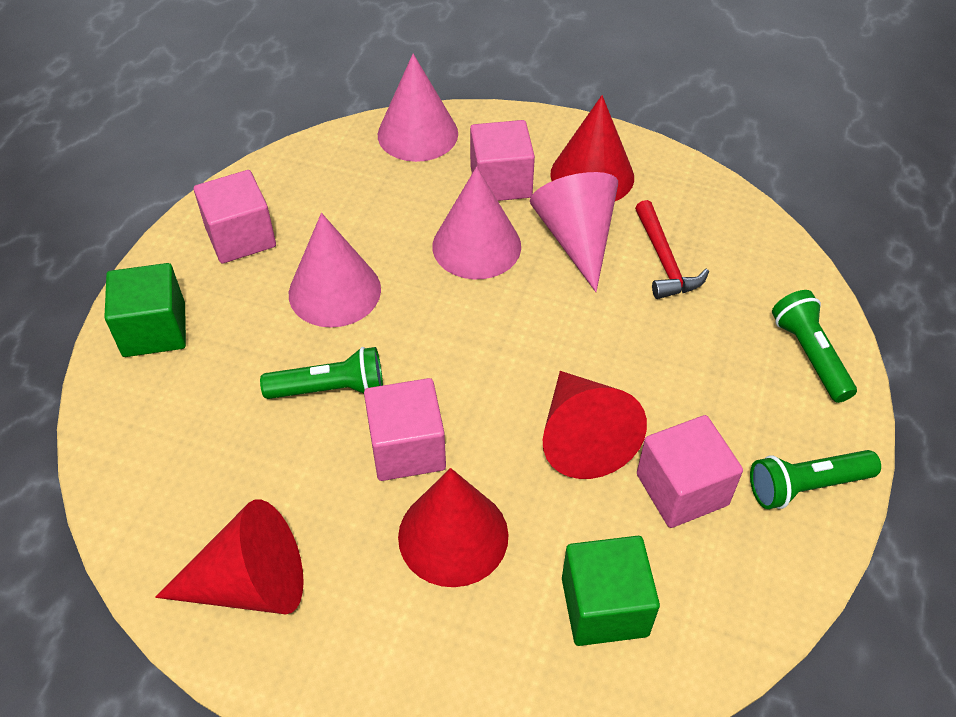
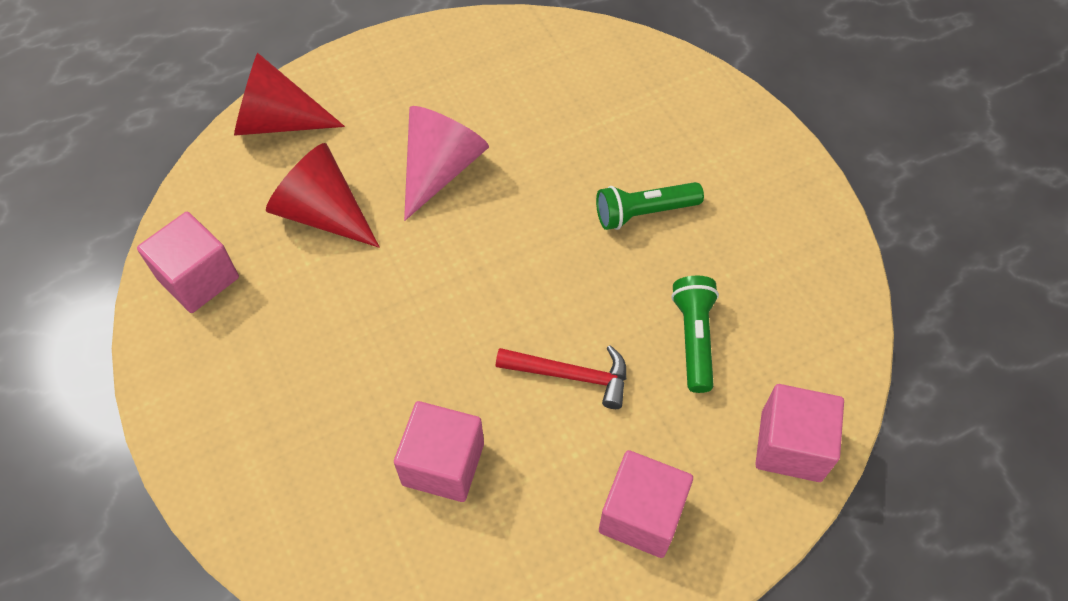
green cube: 2 -> 0
green flashlight: 3 -> 2
pink cone: 4 -> 1
red cone: 4 -> 2

